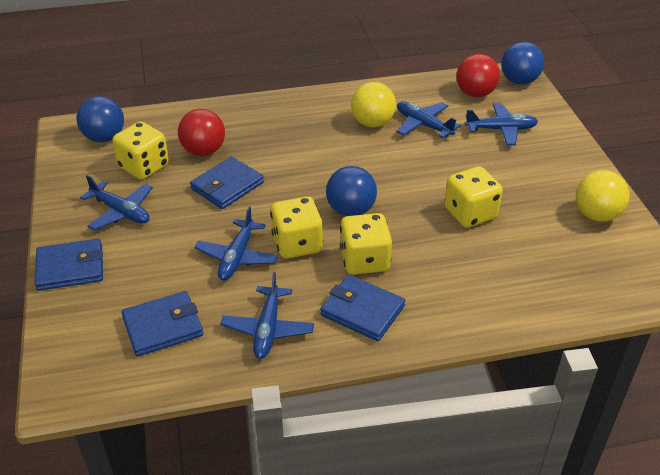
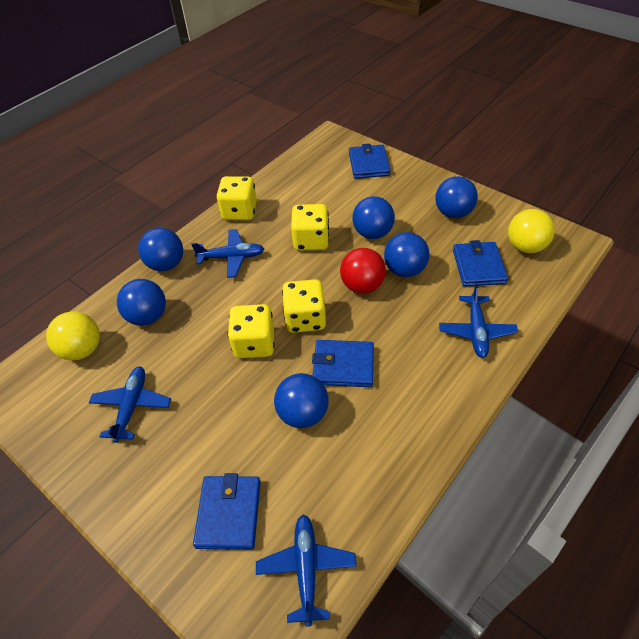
blue ball: 3 -> 6
blue plane: 5 -> 4
red ball: 2 -> 1

